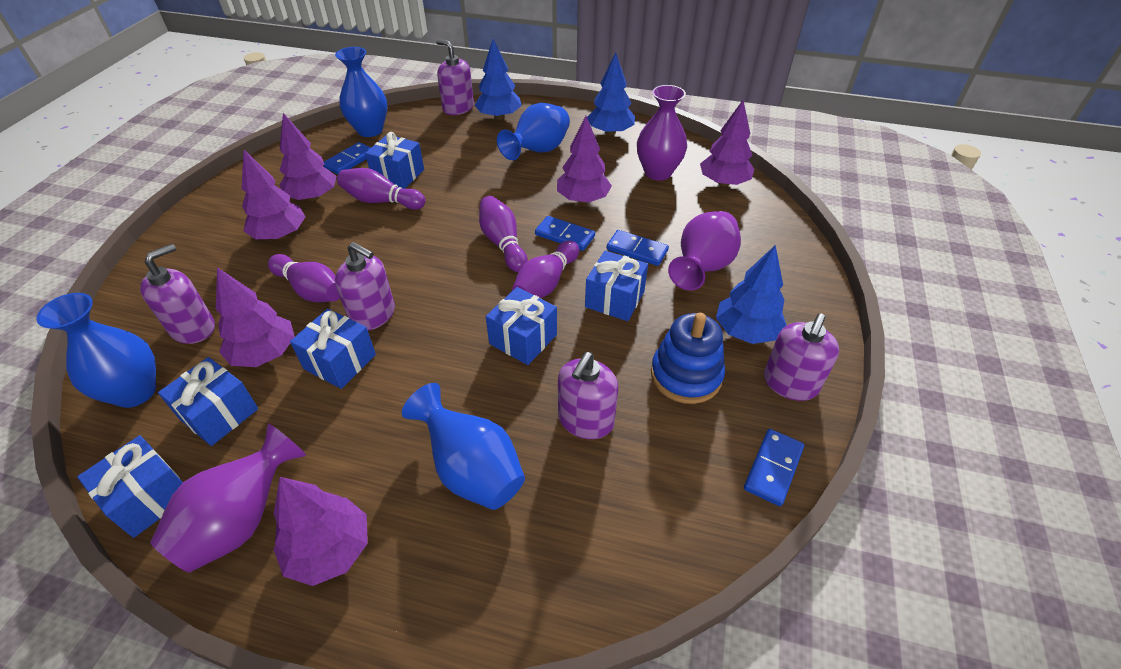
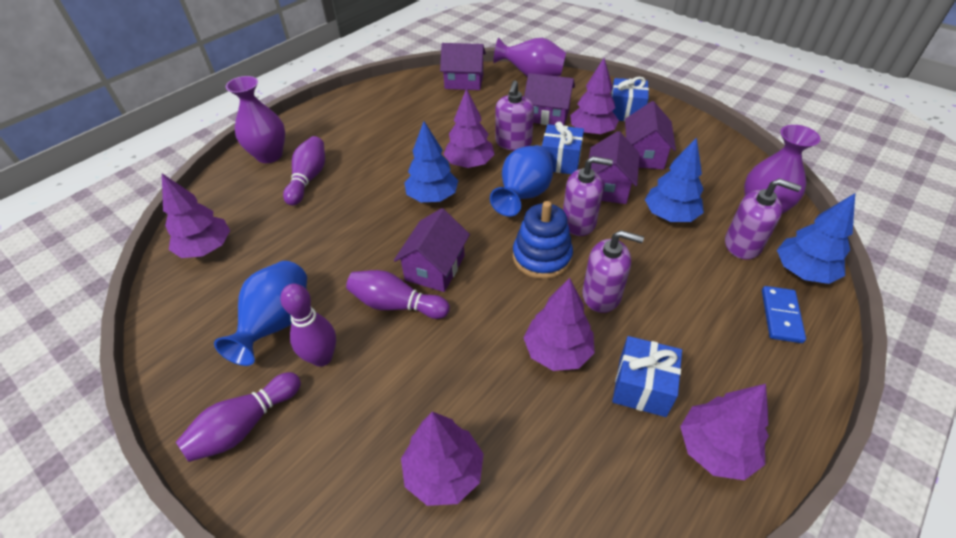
blue domino: 4 -> 1
blue gift: 6 -> 3
blue vase: 4 -> 2
purple house: 0 -> 5
purple soap dispenser: 5 -> 4

